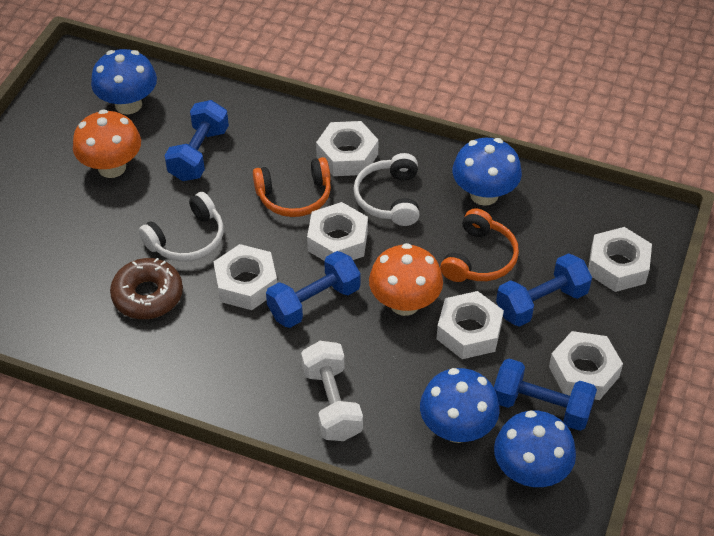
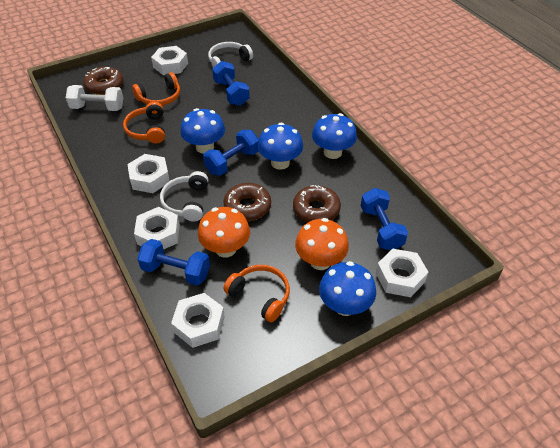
brown donut: 1 -> 3
orange headphones: 2 -> 3
white nut: 6 -> 5

